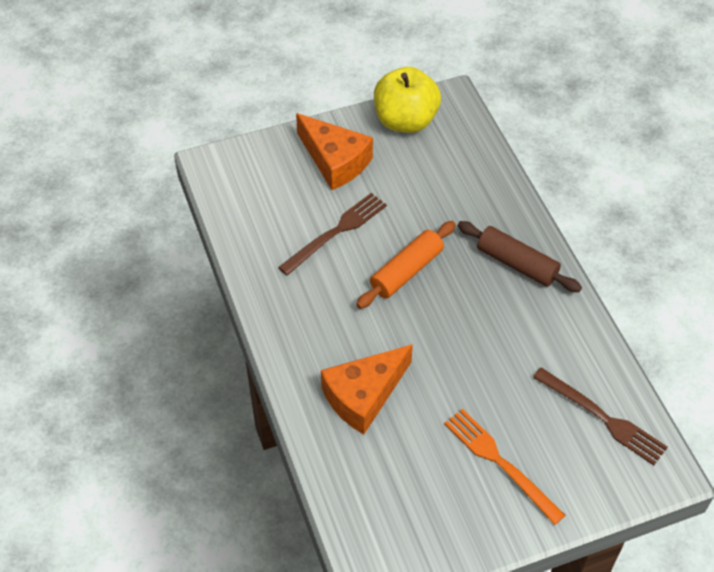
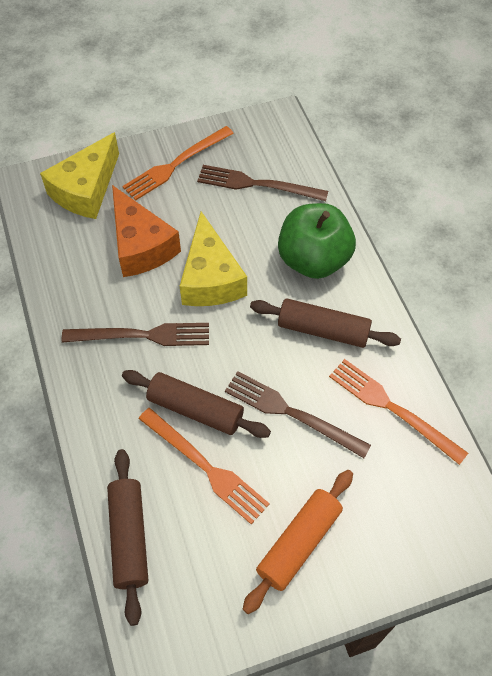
brown fork: 2 -> 3
brown rolling pin: 1 -> 3
green apple: 0 -> 1
orange cheese: 2 -> 1
orange fork: 1 -> 3
yellow apple: 1 -> 0
yellow cheese: 0 -> 2

